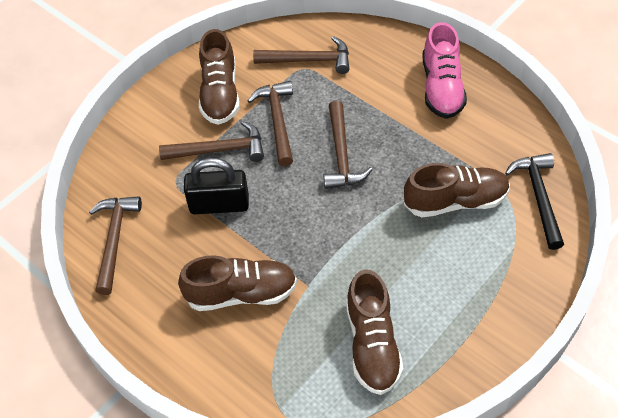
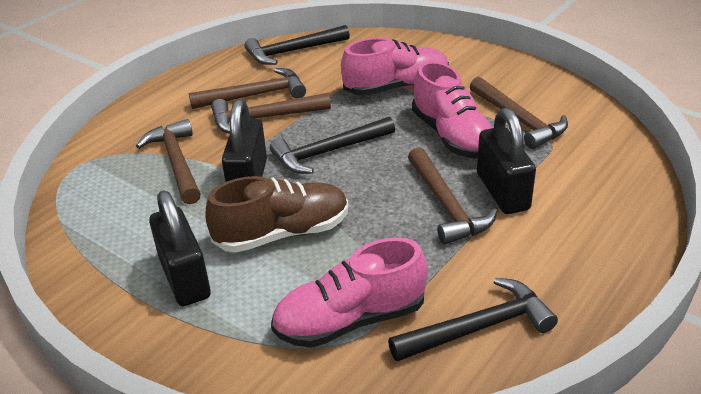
black hammer: 1 -> 3
black padlock: 1 -> 3
brown shoe: 4 -> 1
pink shoe: 1 -> 3

